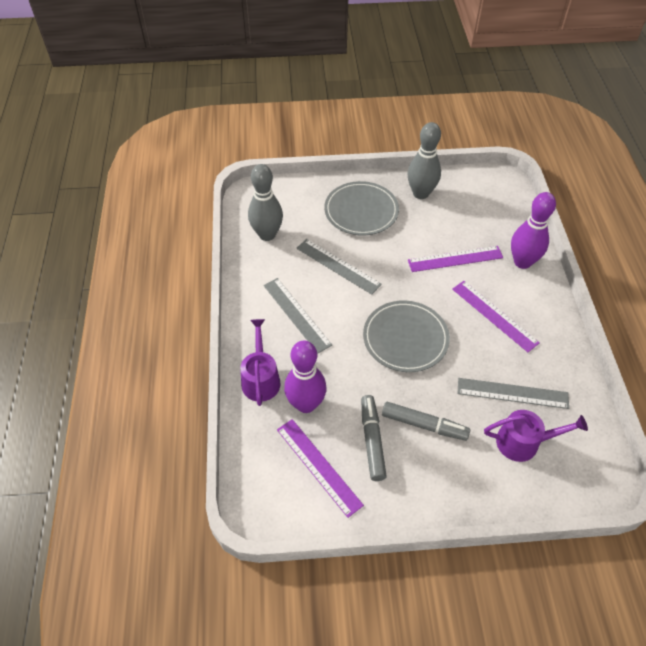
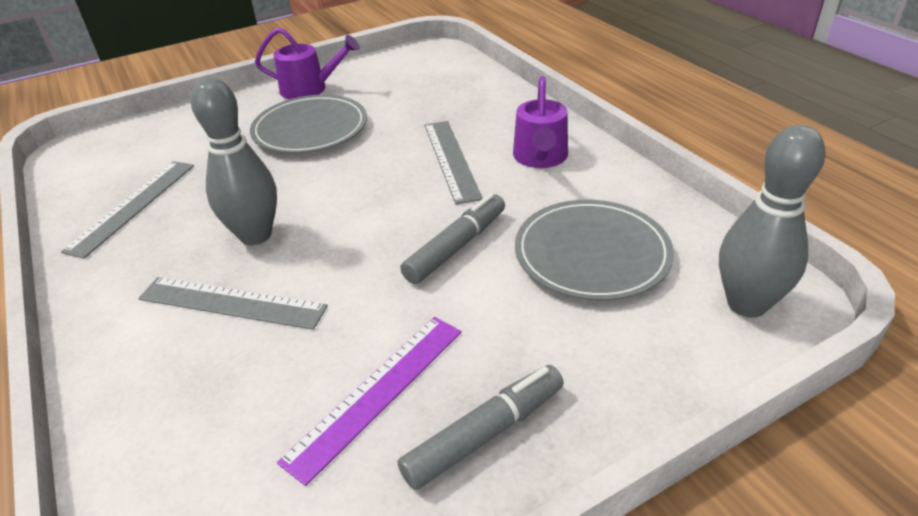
purple bowling pin: 2 -> 0
purple ruler: 3 -> 1

